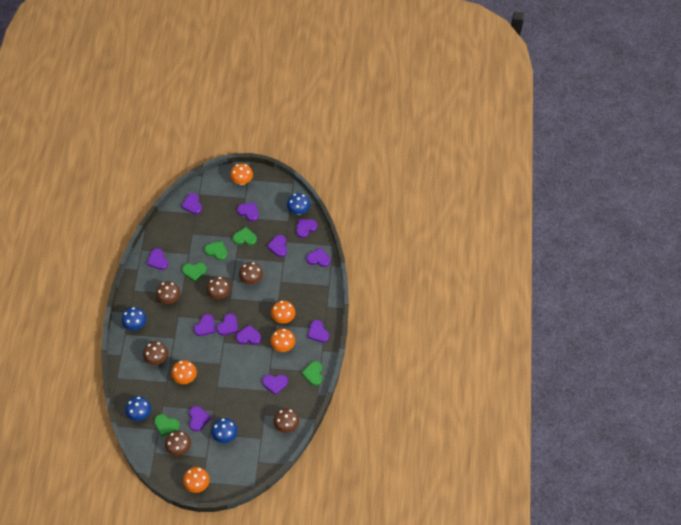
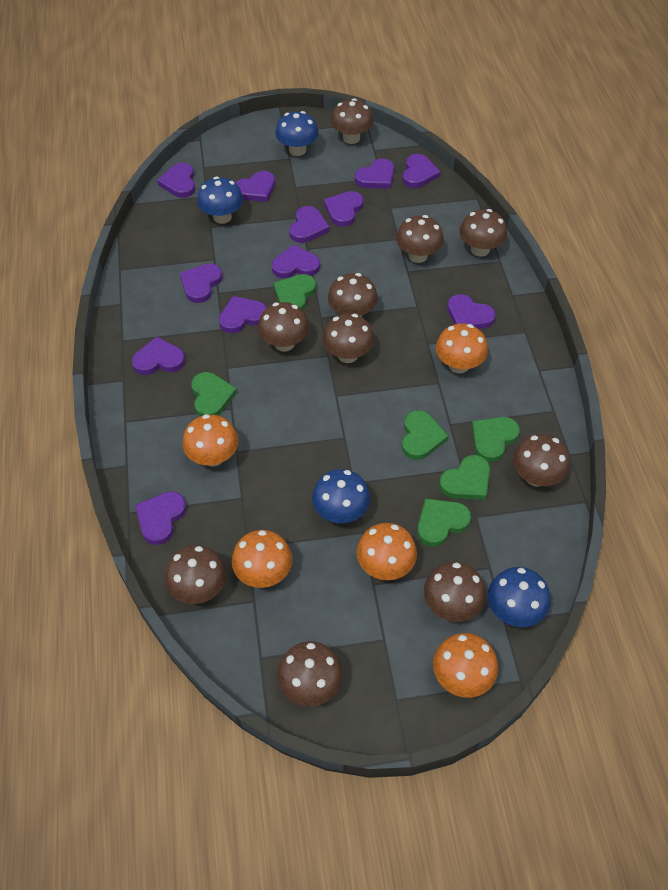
brown mushroom: 6 -> 10
green heart: 5 -> 6

